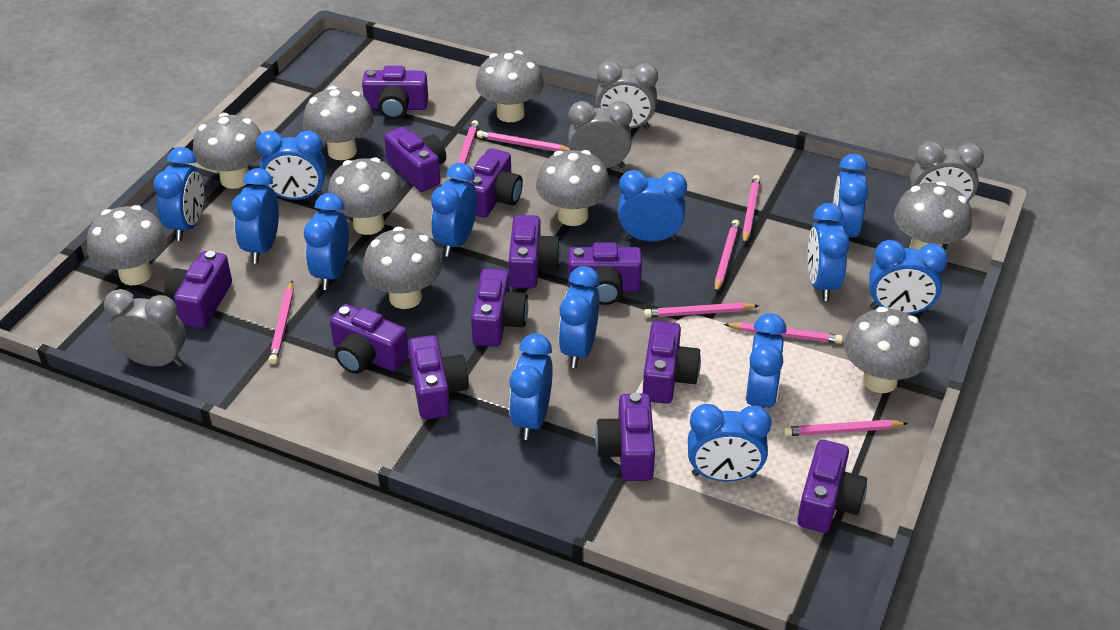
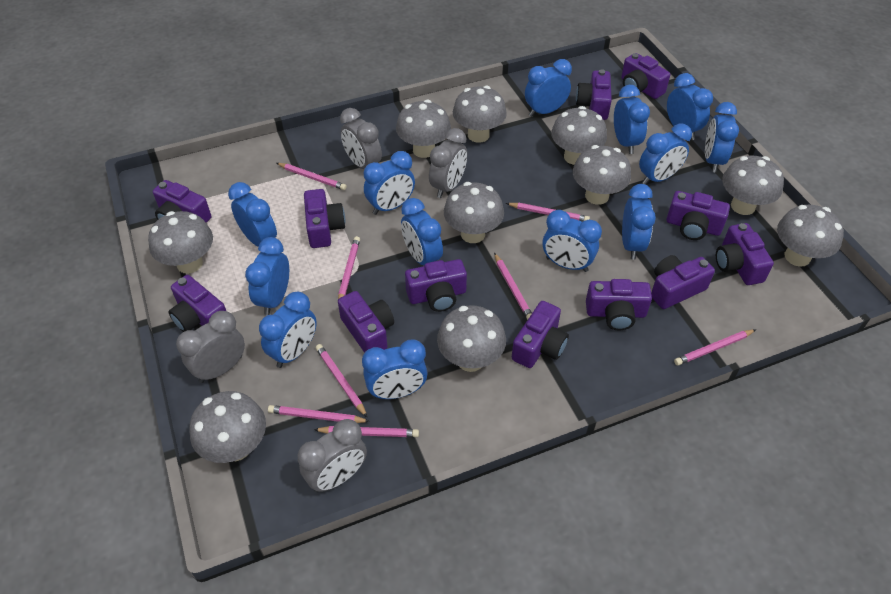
grey mushroom: 9 -> 10

